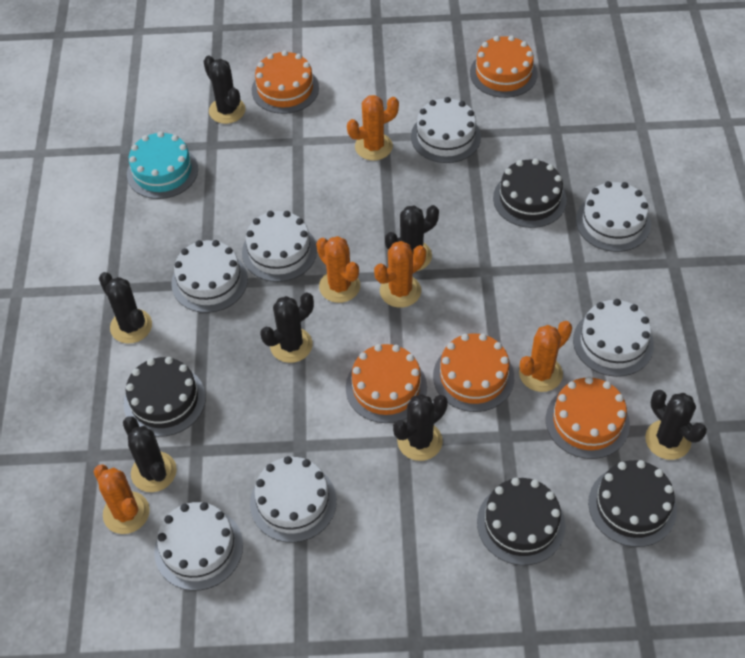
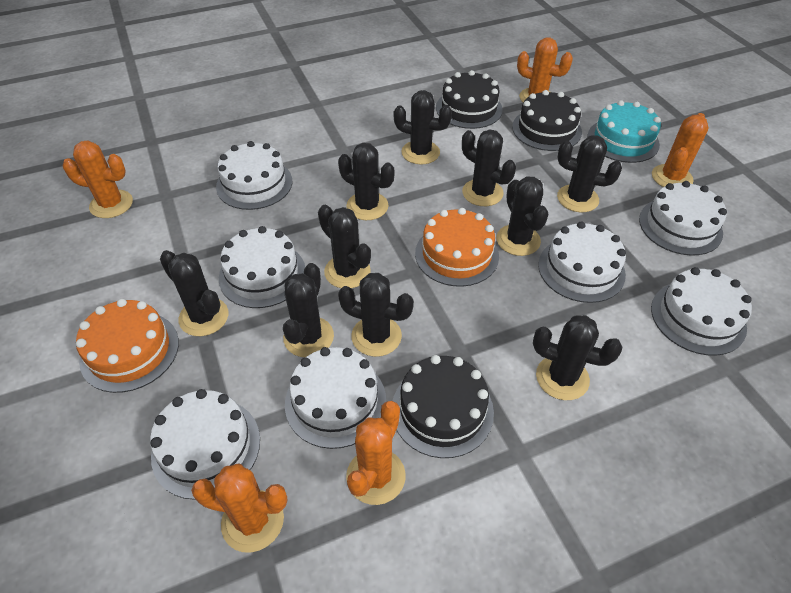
black cactus: 7 -> 10
black cake: 4 -> 3
orange cake: 5 -> 2

